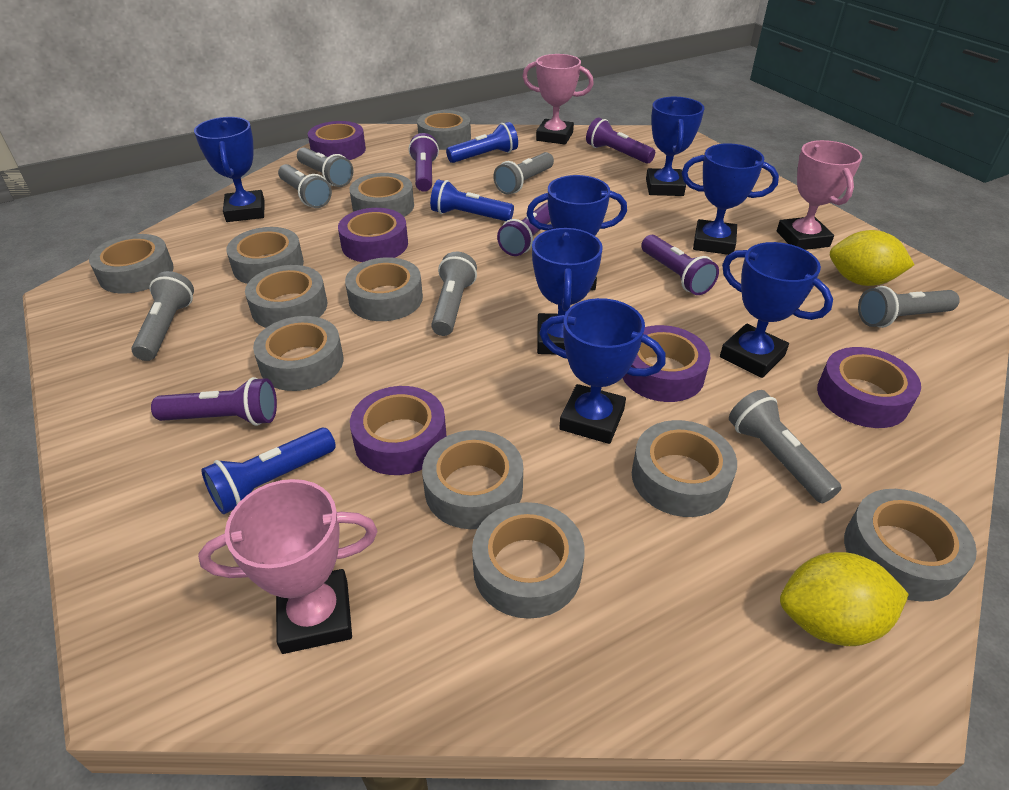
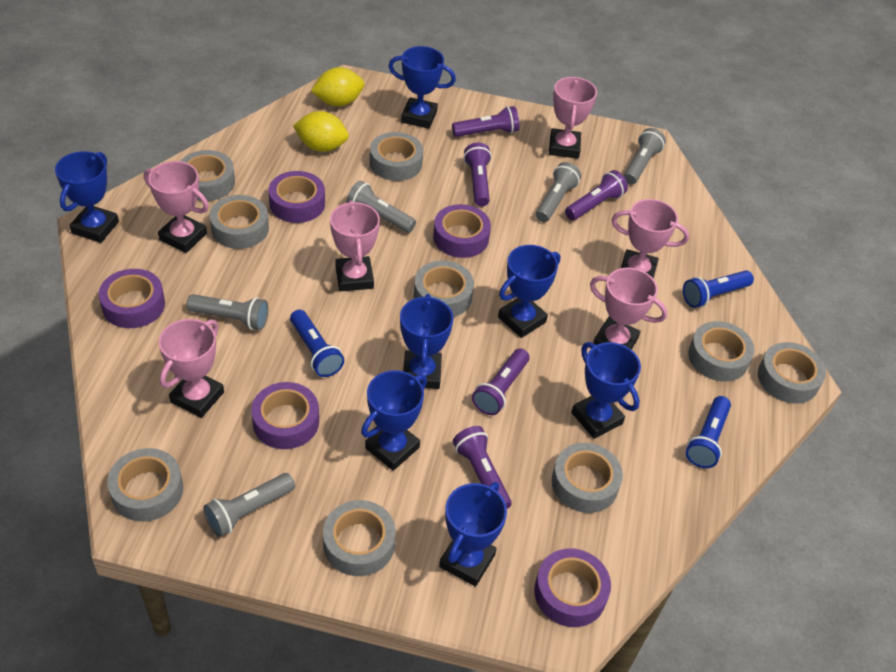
grey flashlight: 7 -> 5
grey tape: 11 -> 9
pink trophy: 3 -> 6

